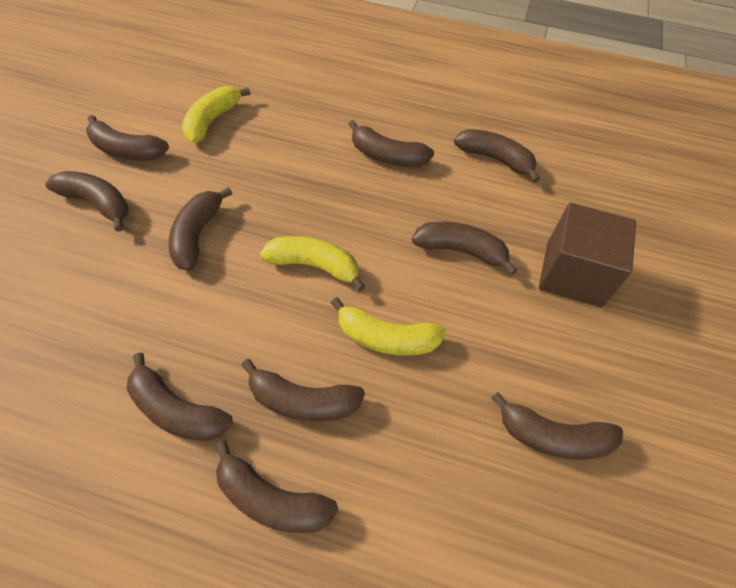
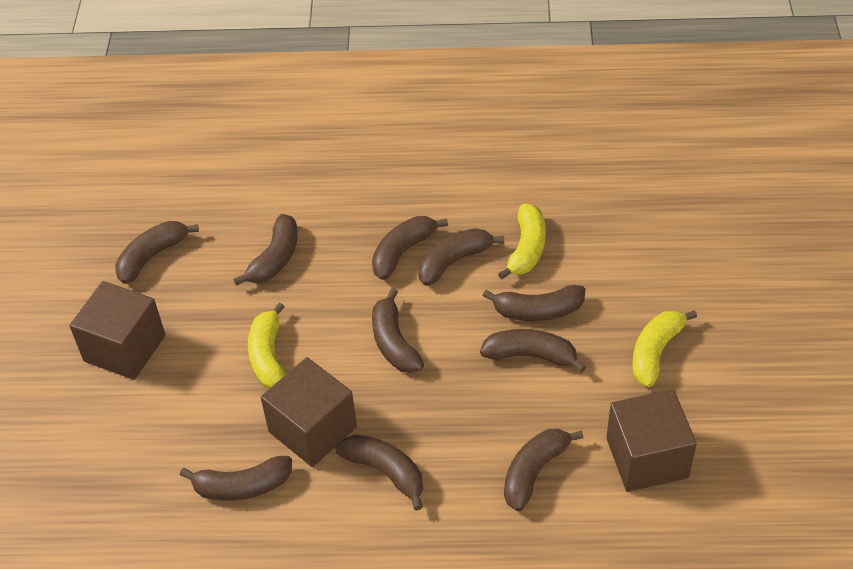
brown cube: 1 -> 3

